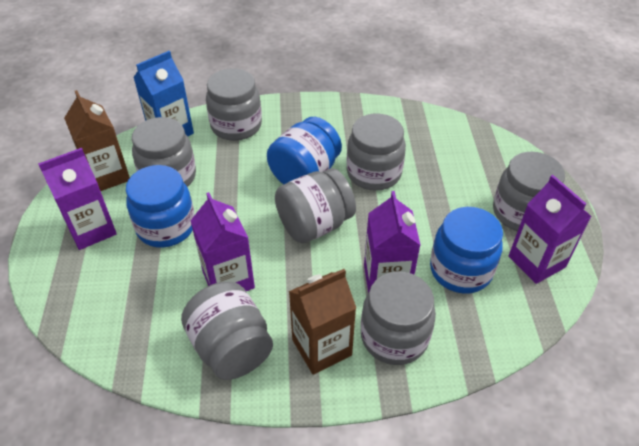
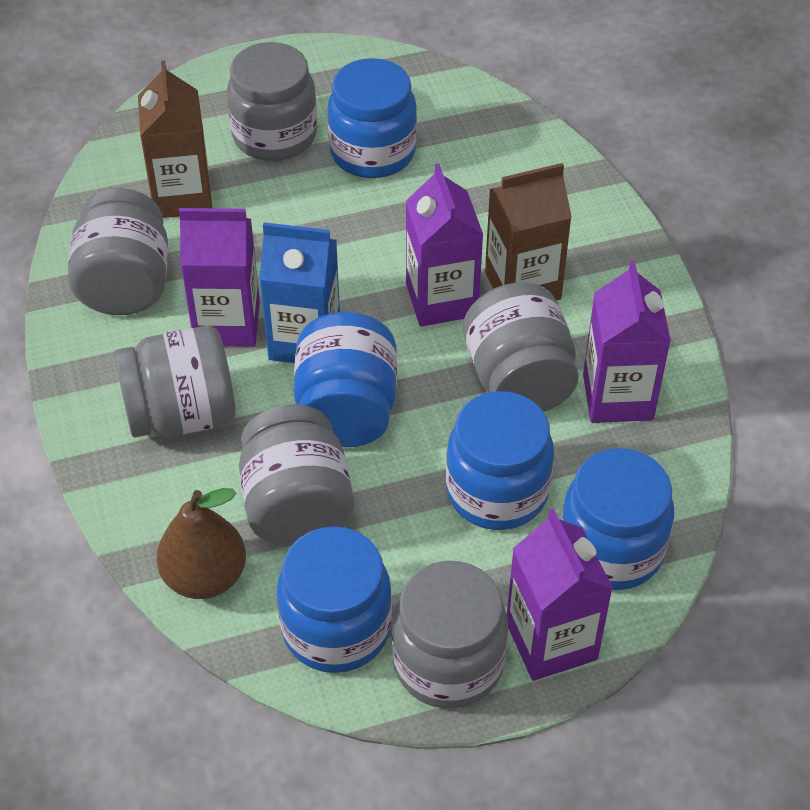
blue jar: 3 -> 5
brown pear: 0 -> 1
grey jar: 7 -> 6

